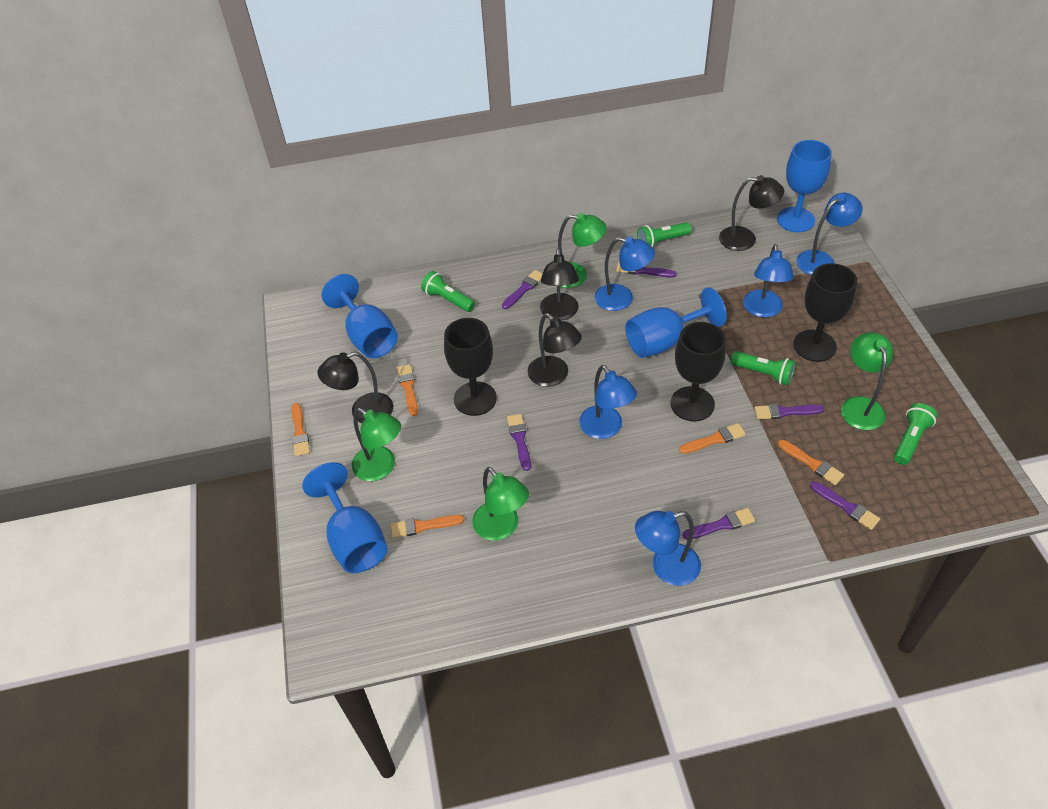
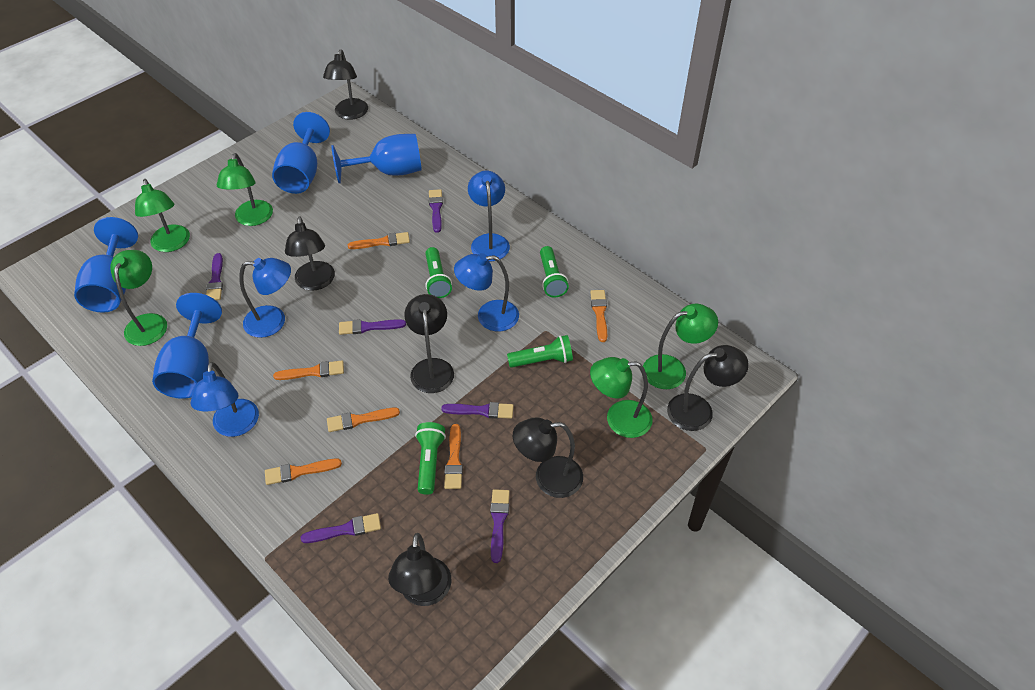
black goblet: 3 -> 0
black lamp: 4 -> 6
blue lamp: 5 -> 4
green lamp: 4 -> 5
orange brush: 5 -> 6

